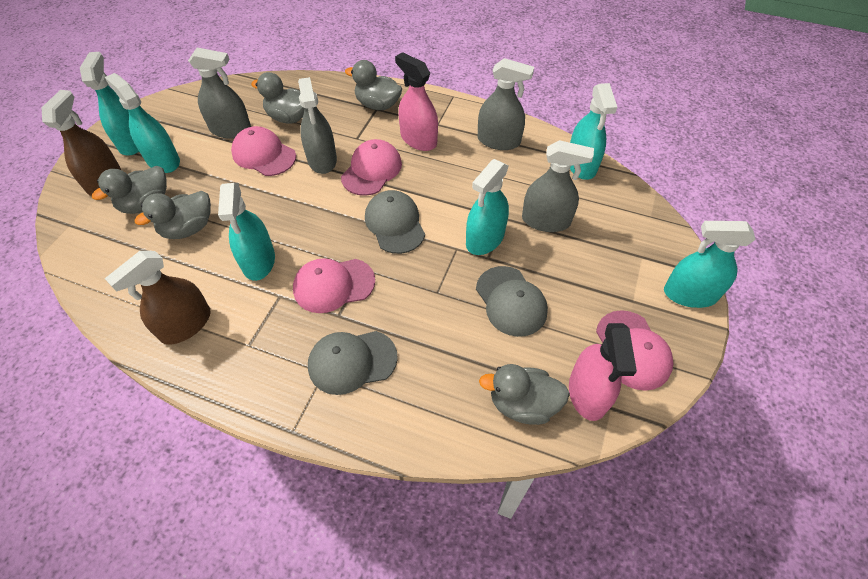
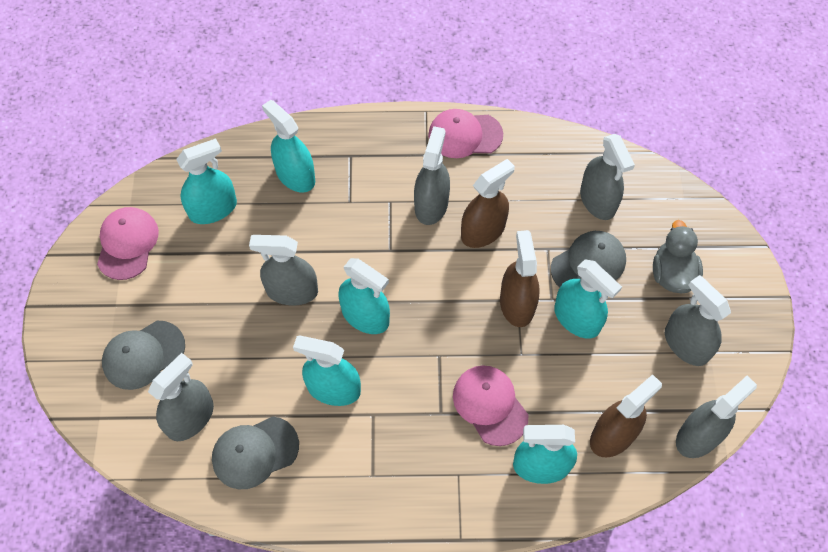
brown spray bottle: 2 -> 3
grey duck: 5 -> 1
grey spray bottle: 4 -> 6
pink cap: 4 -> 3
pink spray bottle: 2 -> 0

